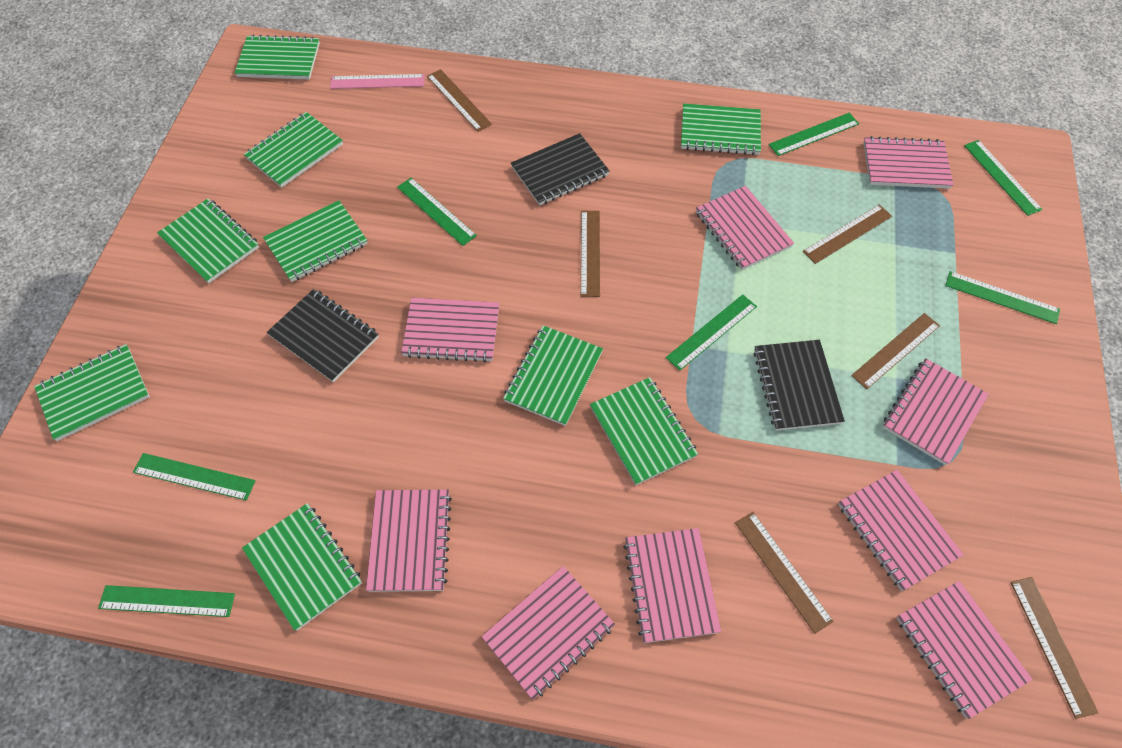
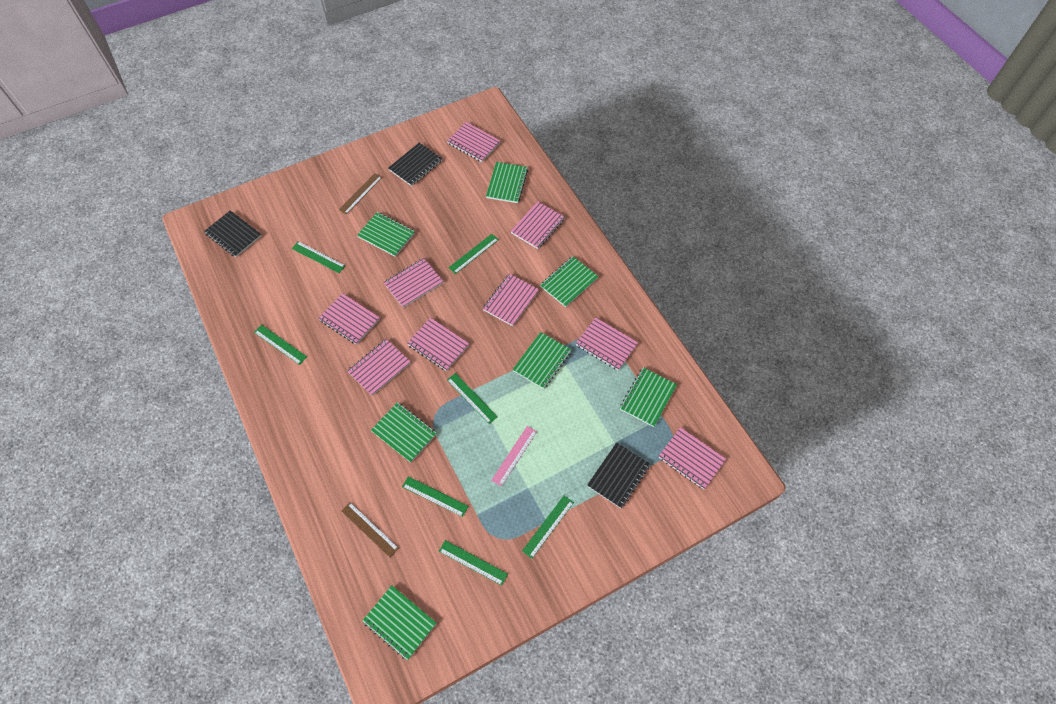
brown ruler: 6 -> 2
green notebook: 9 -> 7

